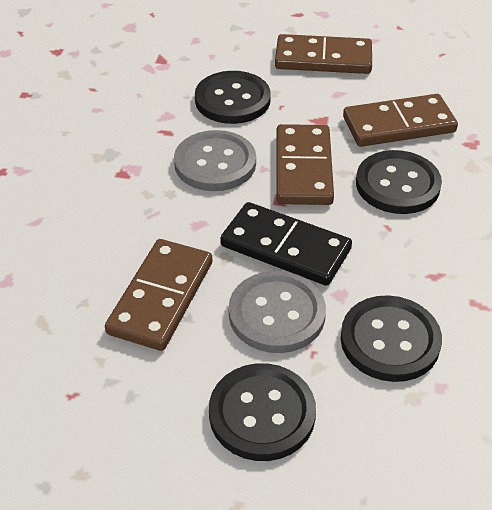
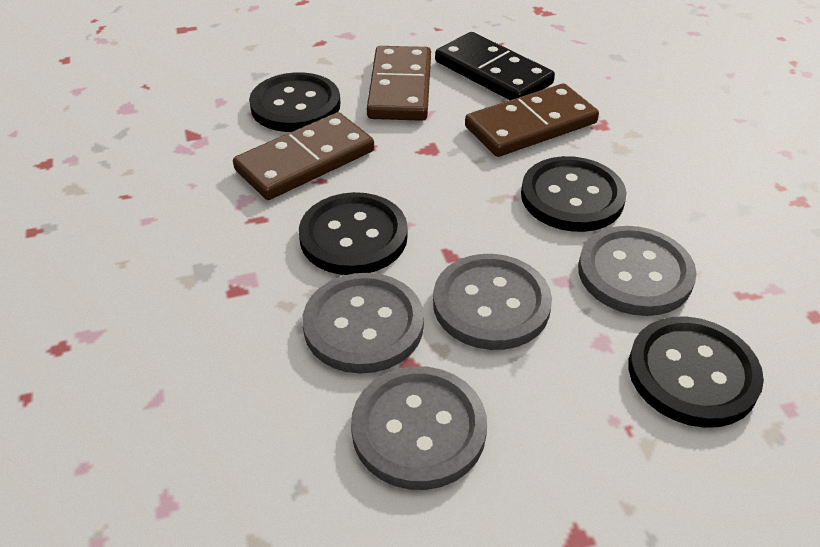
brown domino: 4 -> 3
grey button: 2 -> 4

